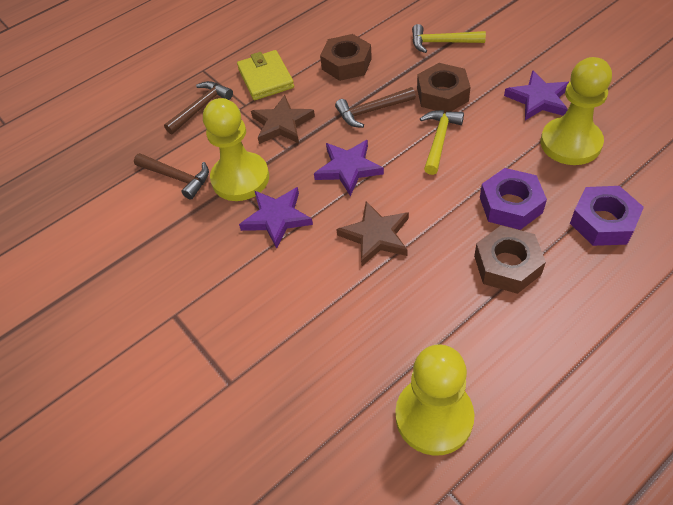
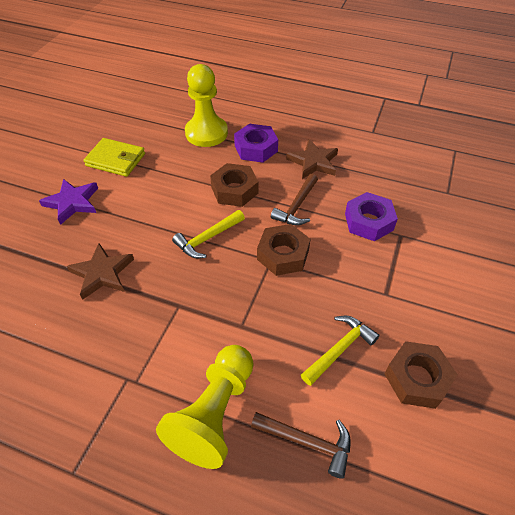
brown hammer: 3 -> 2
purple star: 3 -> 1
yellow pawn: 3 -> 2

